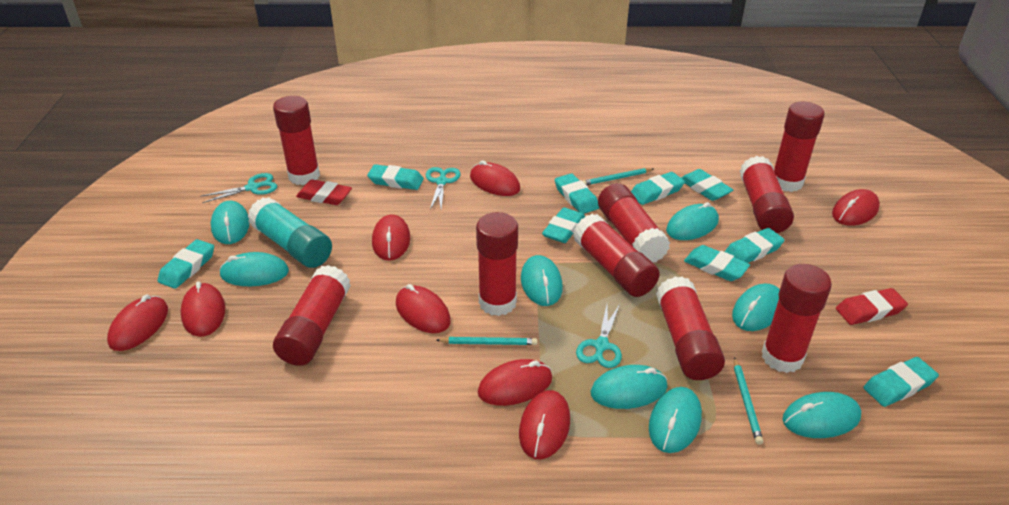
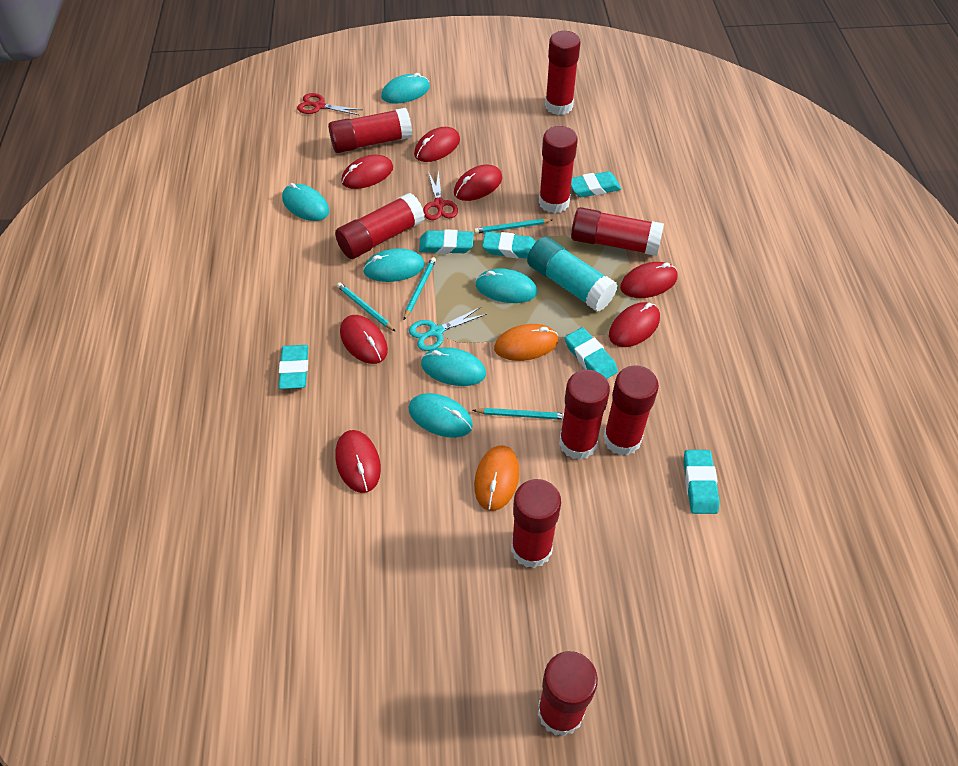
orange mouse: 0 -> 2
red eraser: 2 -> 0
red mouse: 8 -> 7
red scissors: 0 -> 2
turquoise eraser: 9 -> 6
turquoise mouse: 8 -> 6
turquoise pencil: 3 -> 4
turquoise scissors: 3 -> 1

